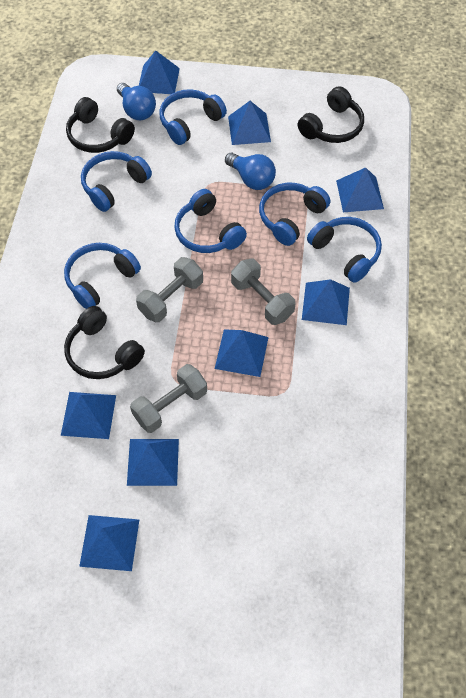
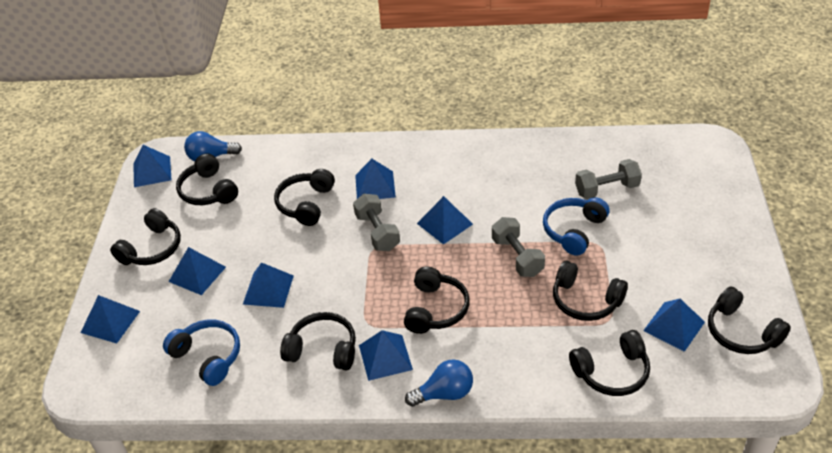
black headphones: 3 -> 8
blue headphones: 6 -> 2

